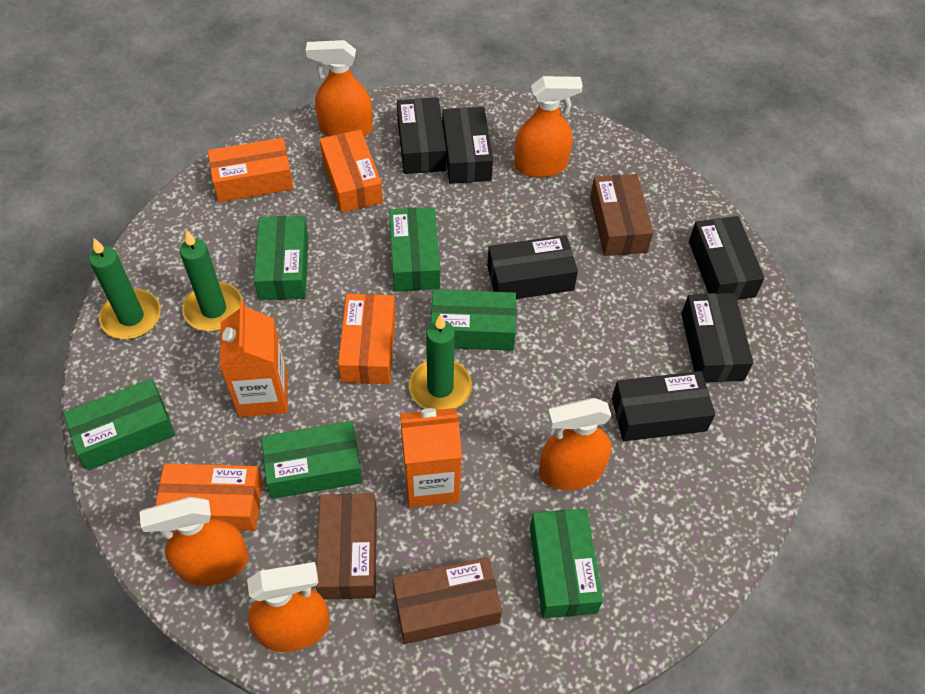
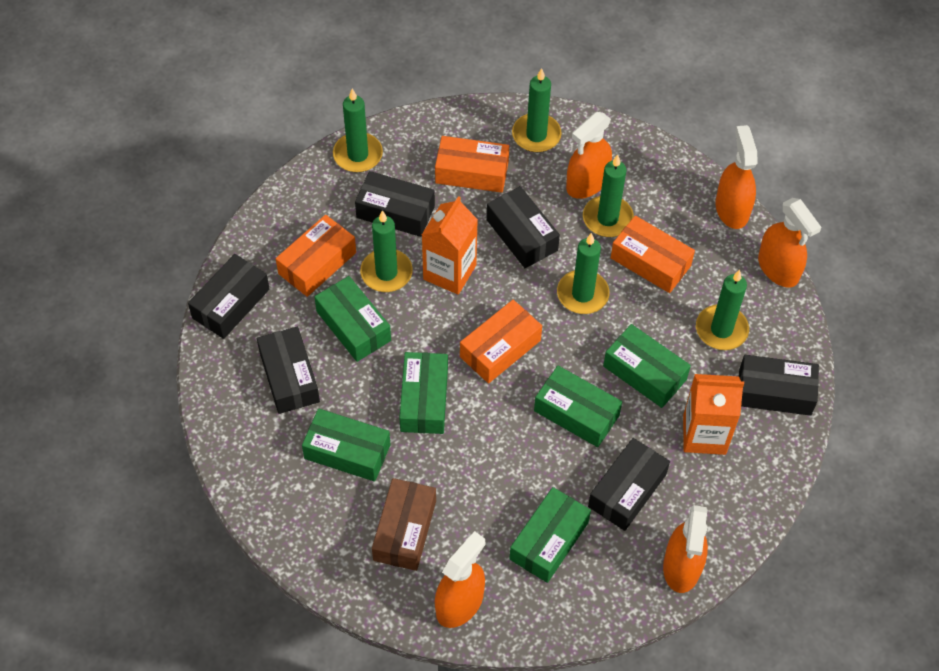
brown box: 3 -> 1
green candle: 3 -> 6

